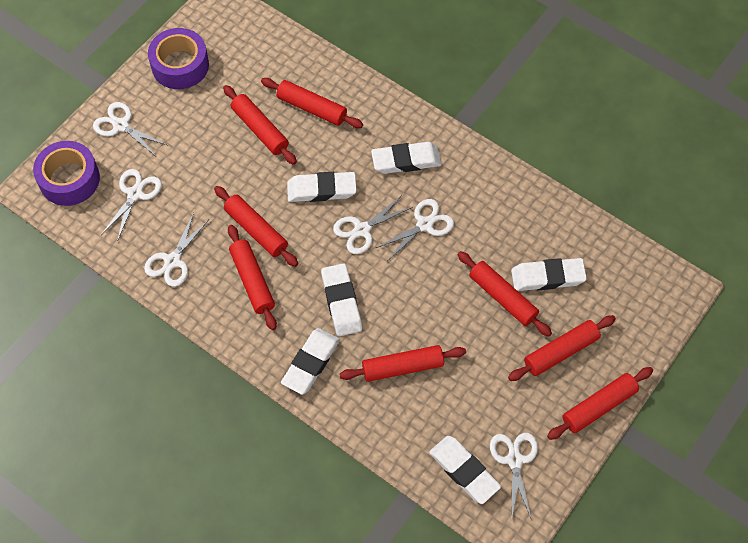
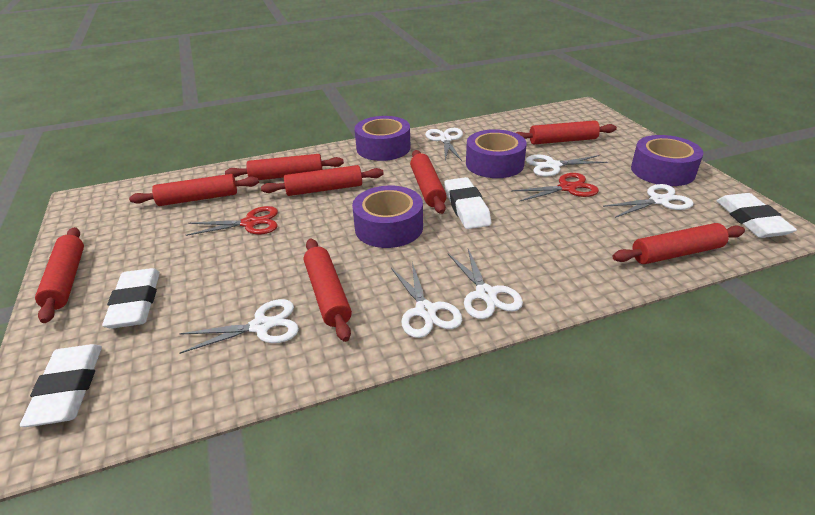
purple tape: 2 -> 4
red scissors: 0 -> 2
white eraser: 6 -> 4

